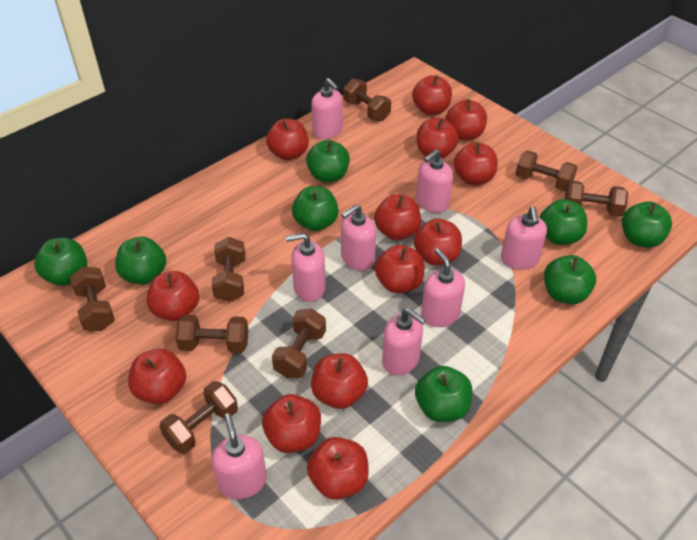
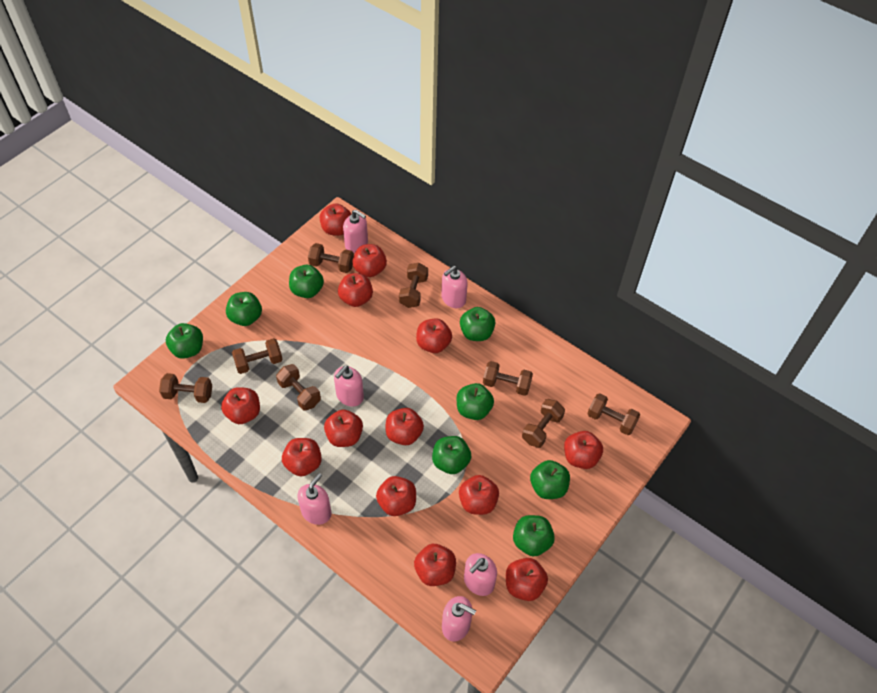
pink soap dispenser: 8 -> 6

